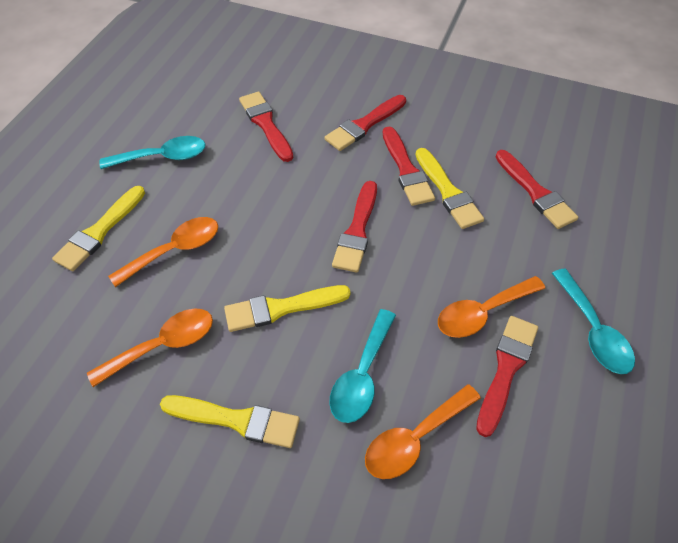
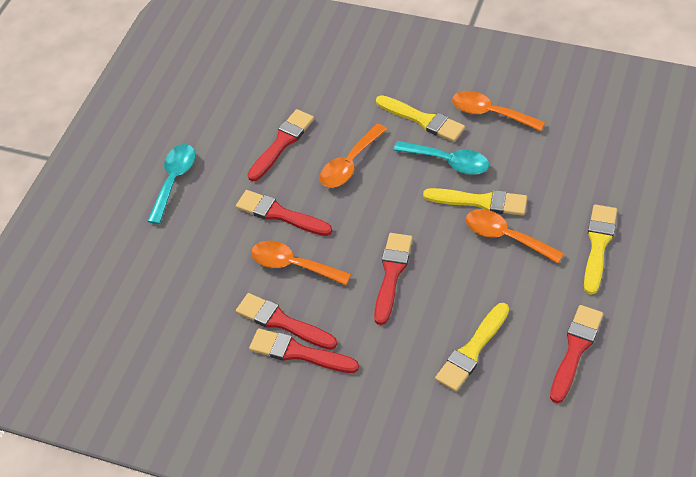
turquoise spoon: 3 -> 2

